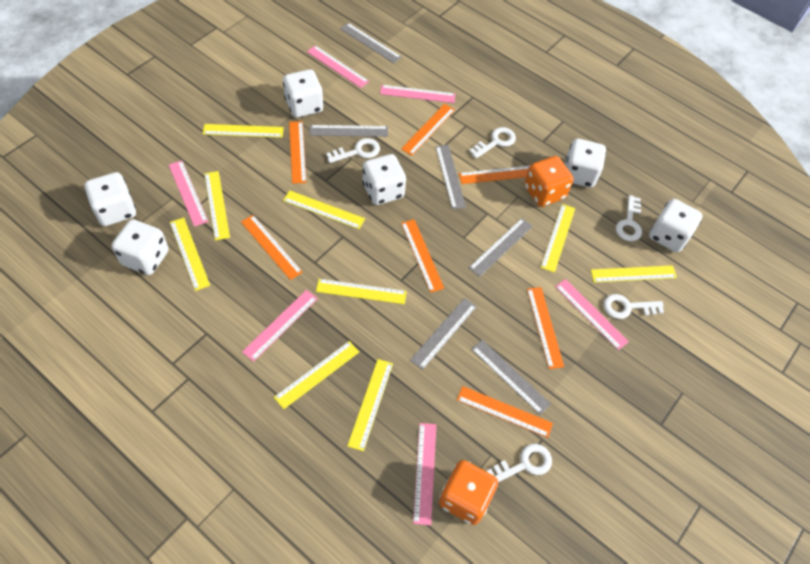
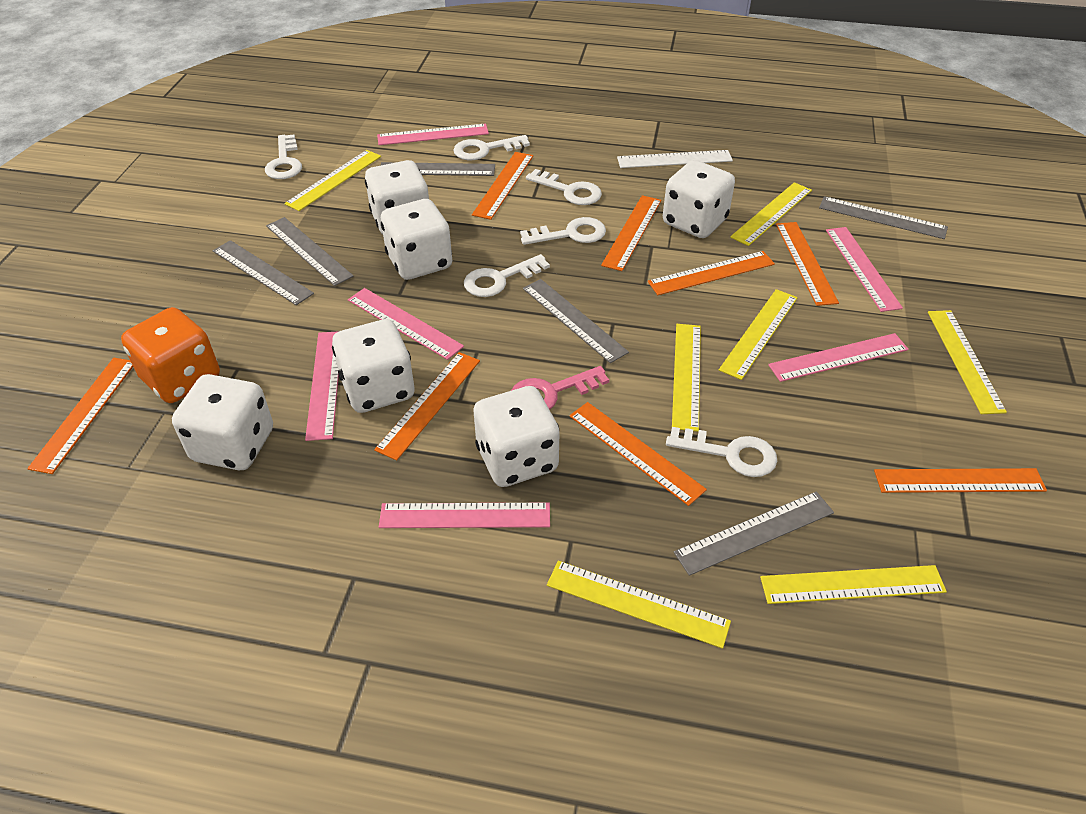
orange dice: 2 -> 1
orange ruler: 7 -> 8
pink key: 0 -> 1
white key: 5 -> 6
white ruler: 0 -> 1
yellow ruler: 9 -> 7

